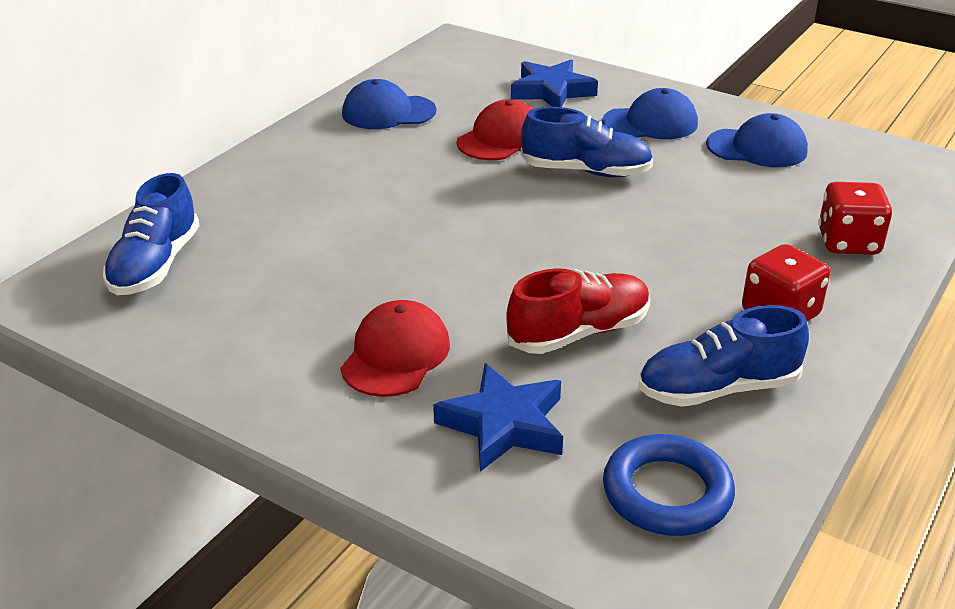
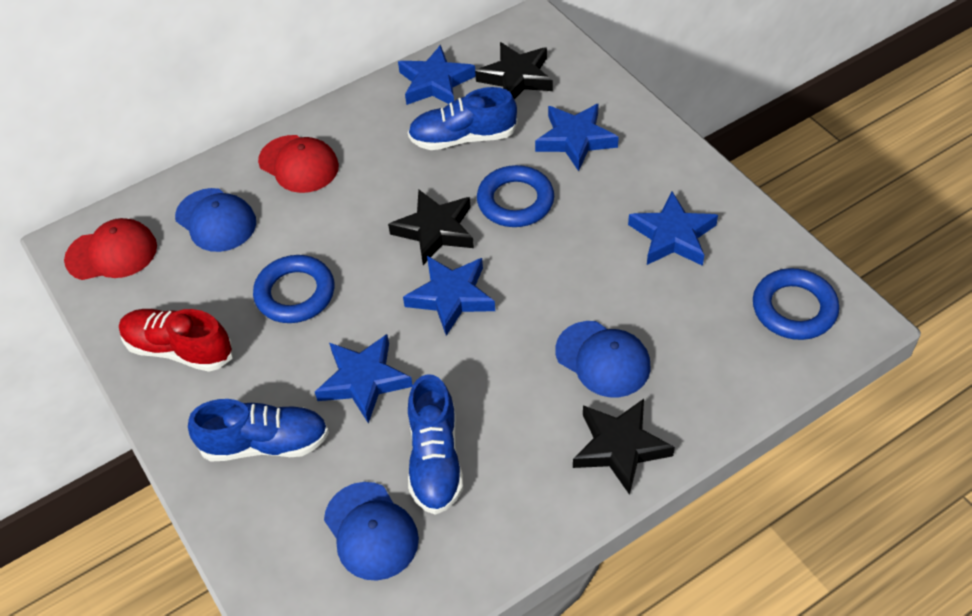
black star: 0 -> 3
blue ring: 1 -> 3
blue star: 2 -> 5
red dice: 2 -> 0

